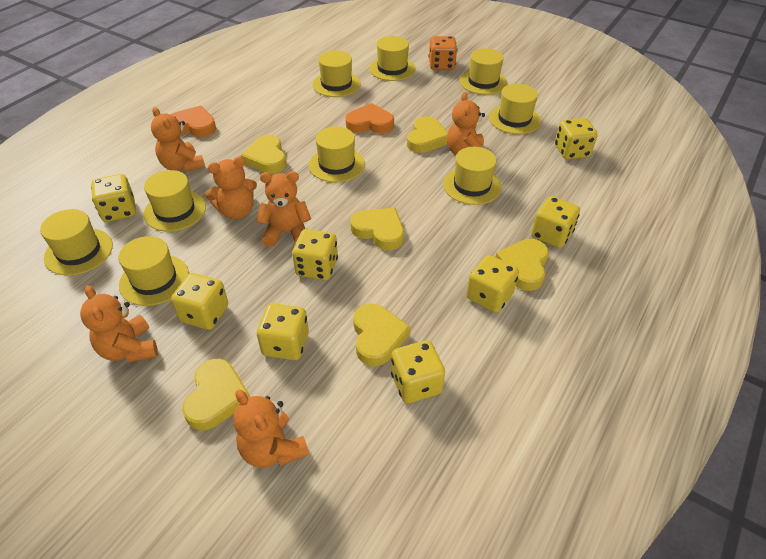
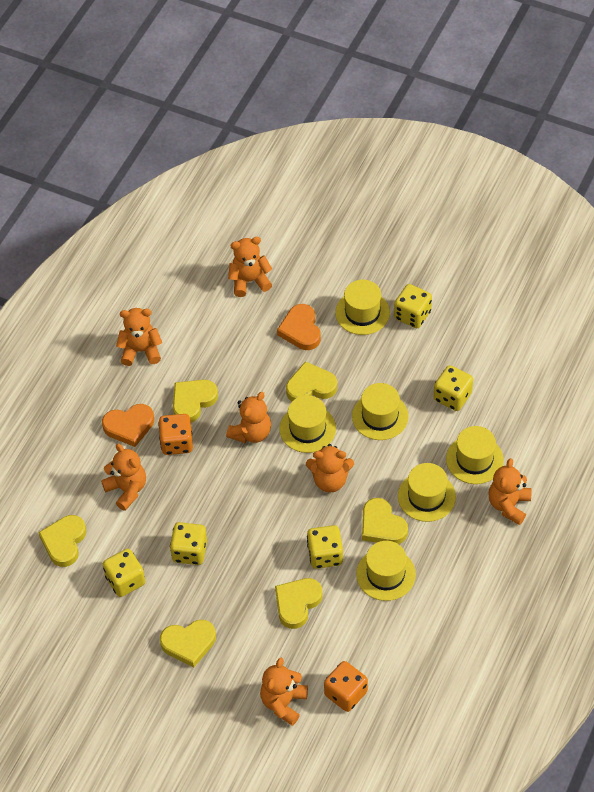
orange dice: 1 -> 2
orange teddy bear: 6 -> 7
yellow dice: 8 -> 5
yellow hat: 9 -> 6

